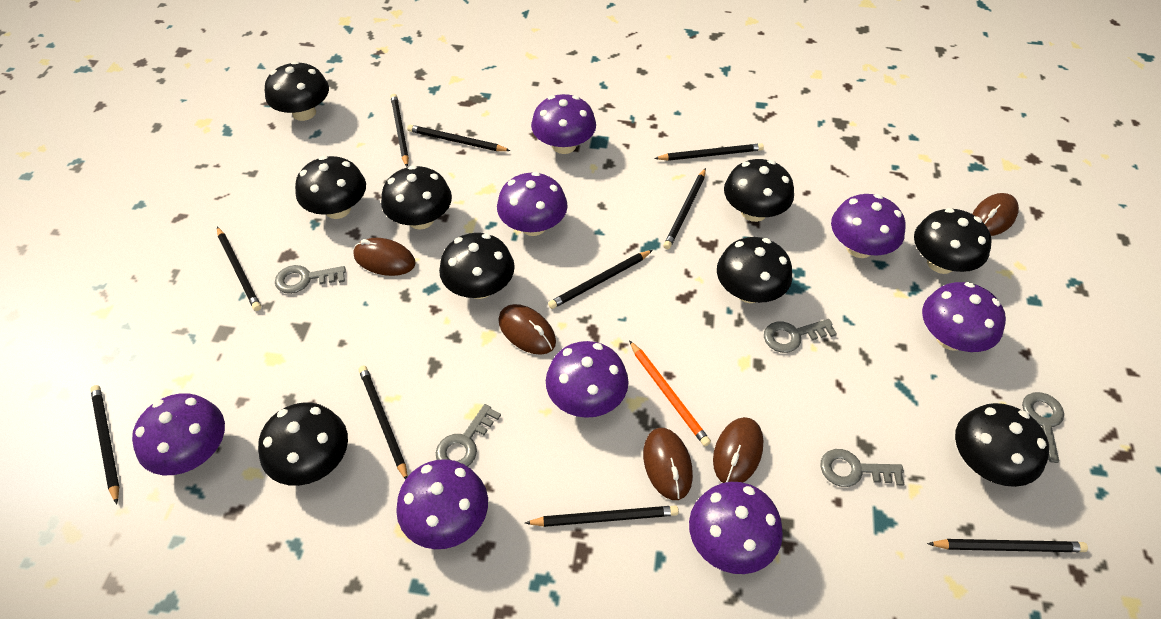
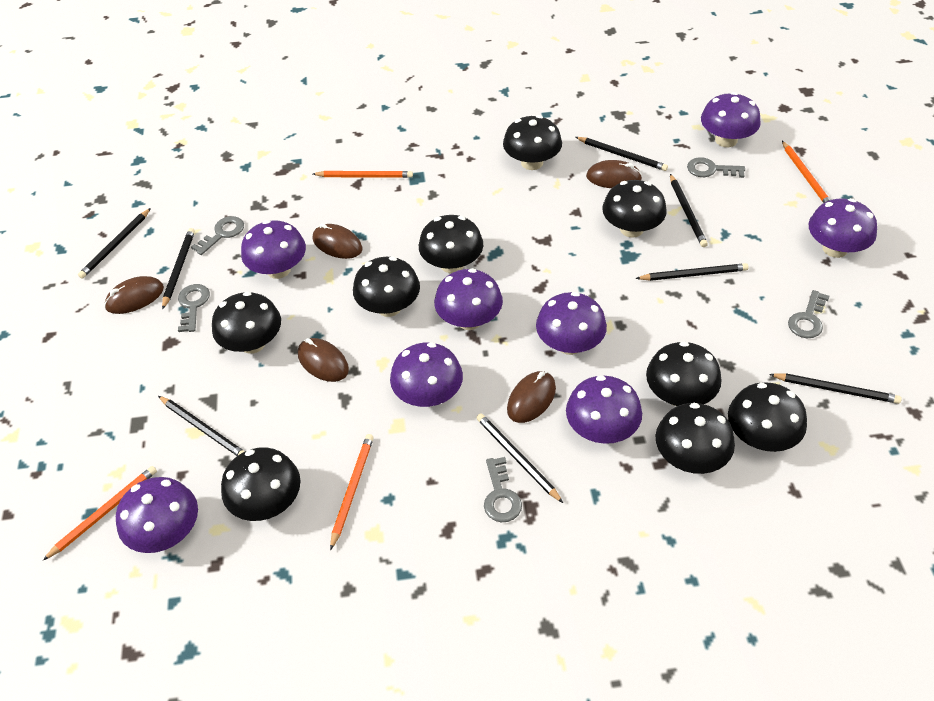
black pencil: 10 -> 8
orange pencil: 1 -> 4

